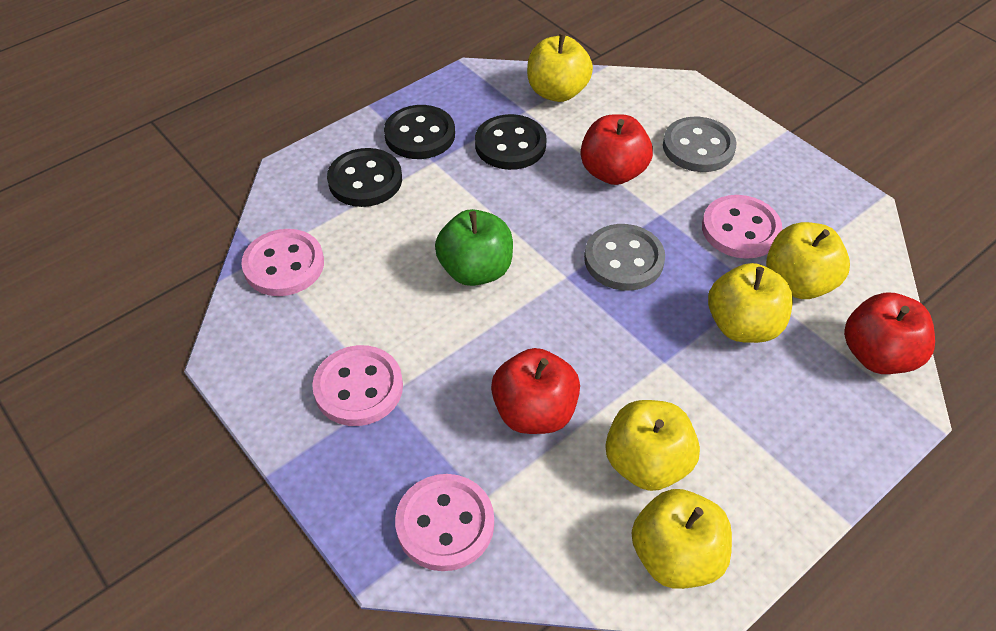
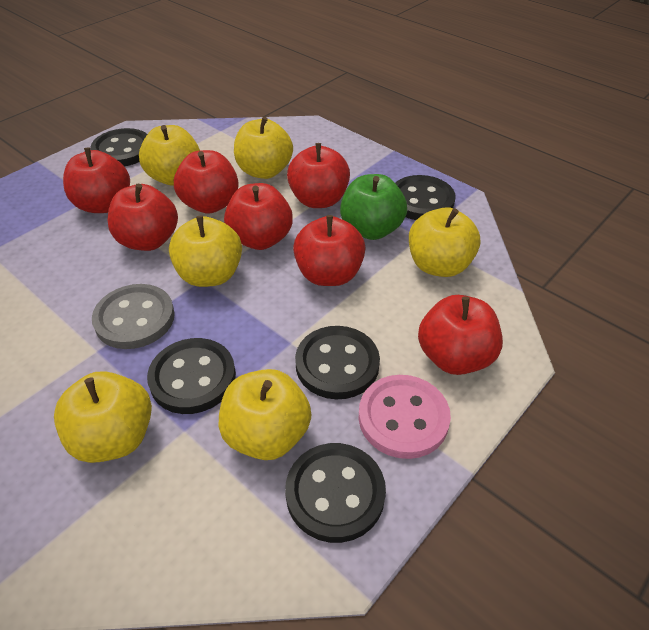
black button: 3 -> 5
grey button: 2 -> 1
pink button: 4 -> 1
red apple: 3 -> 7
yellow apple: 5 -> 6

